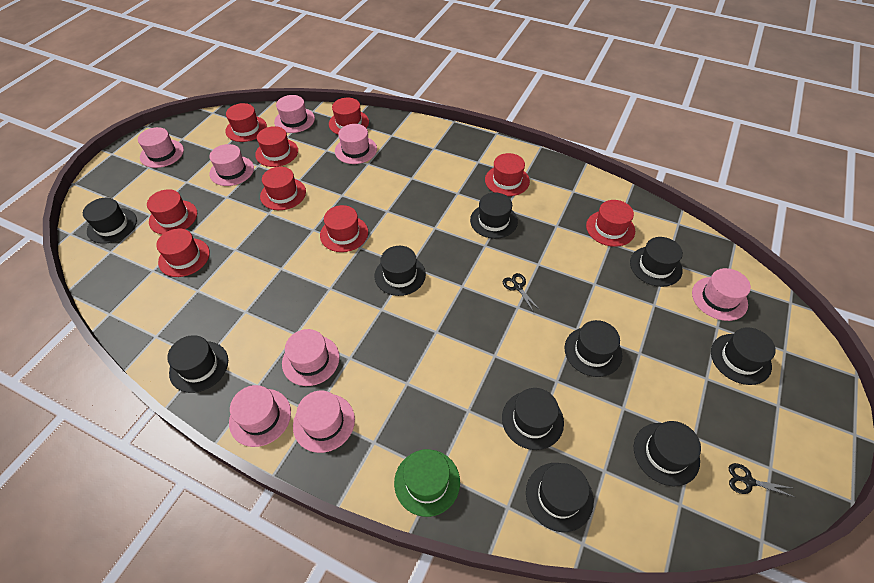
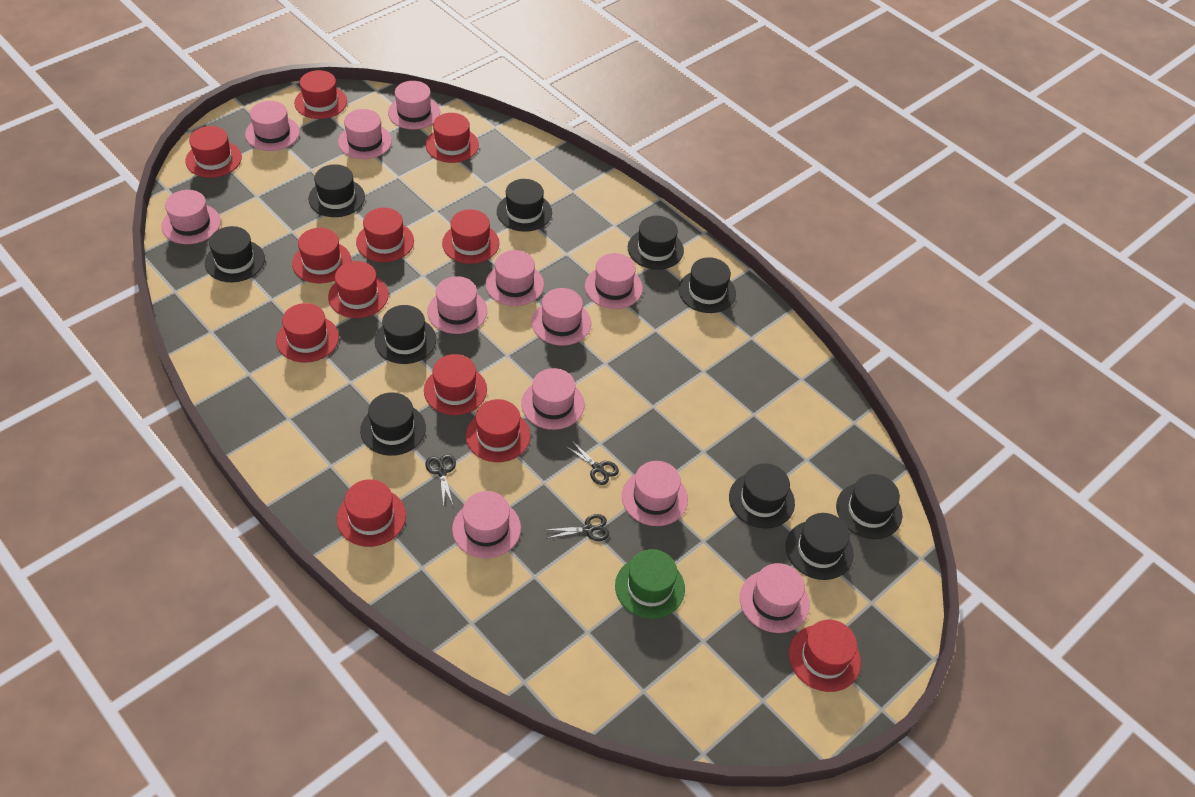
black scissors: 2 -> 3
pink hat: 8 -> 12
red hat: 9 -> 12

